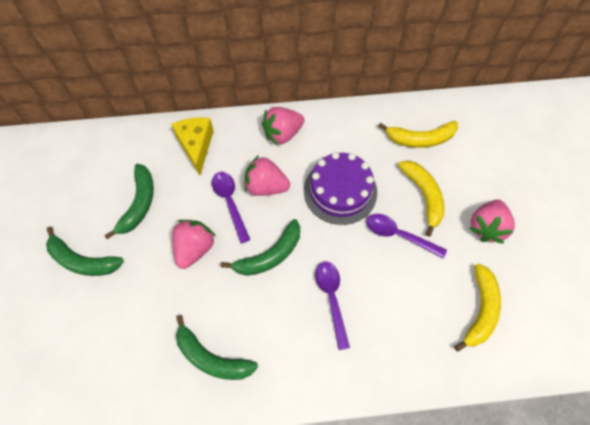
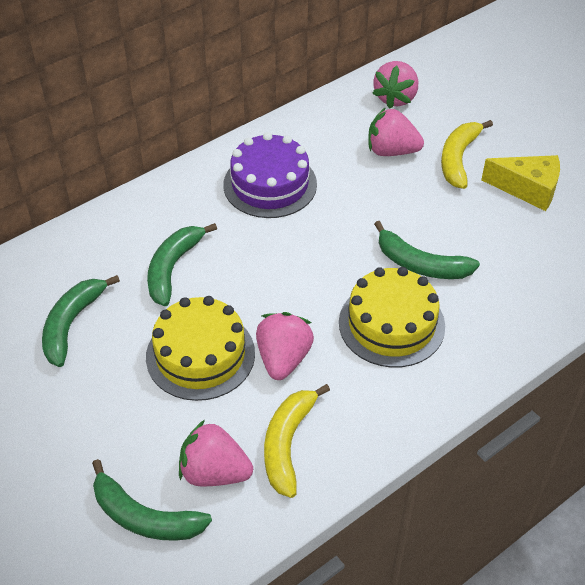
purple spoon: 3 -> 0
yellow banana: 3 -> 2
yellow cake: 0 -> 2

